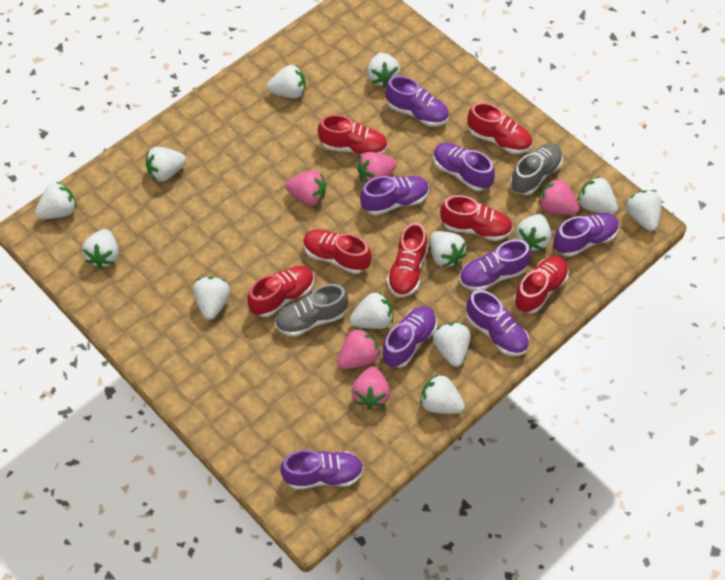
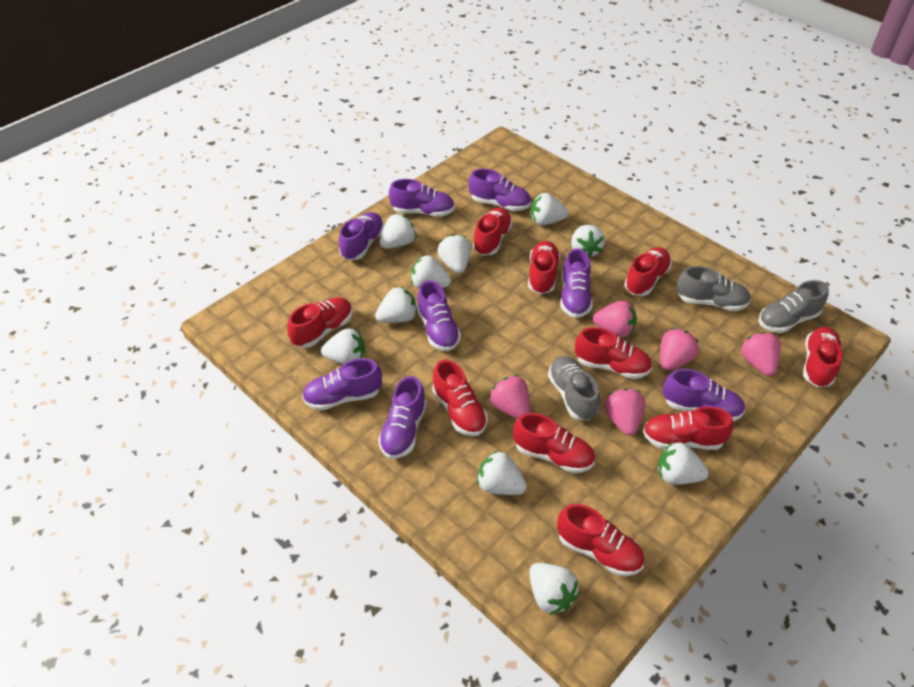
grey shoe: 2 -> 3
red shoe: 7 -> 10
white strawberry: 13 -> 10

